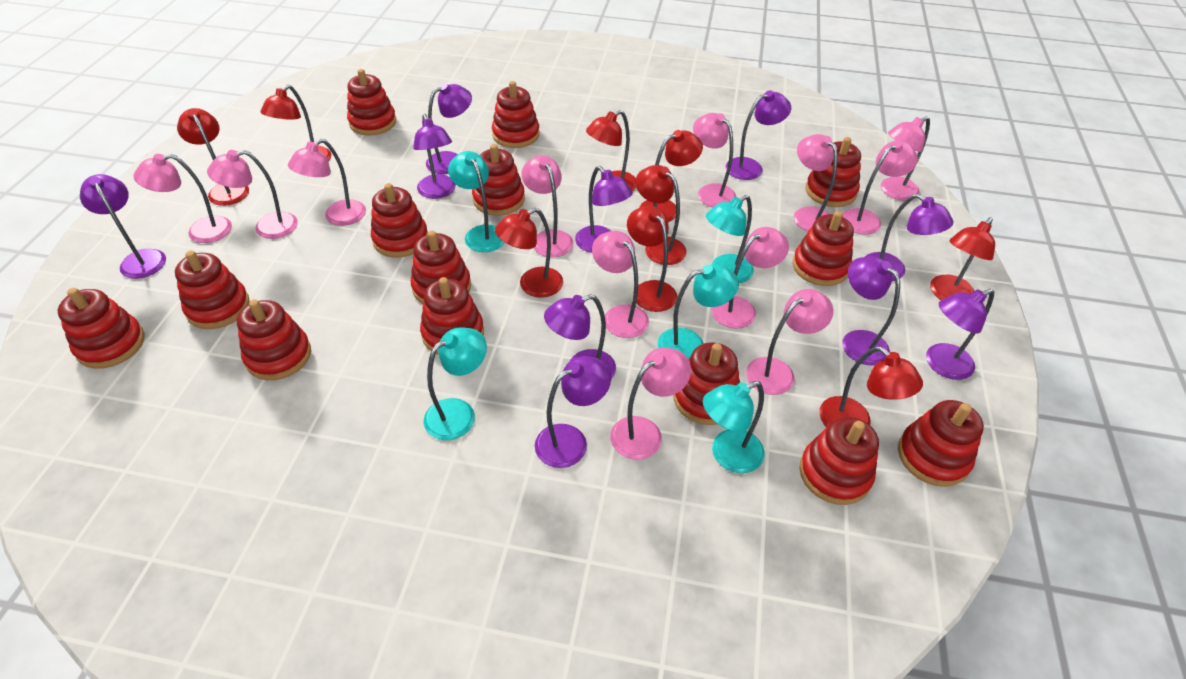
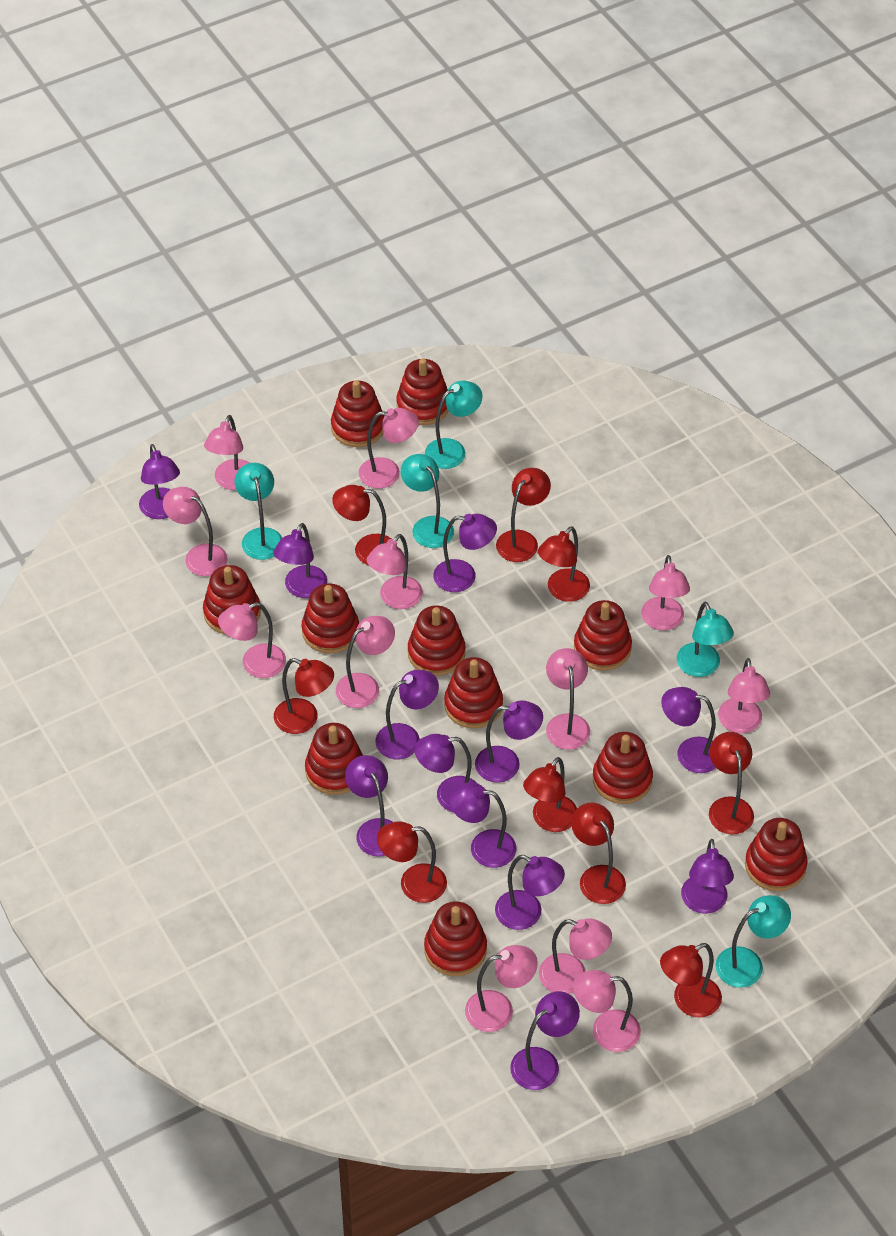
purple lamp: 10 -> 12
red stacking toy: 14 -> 11

